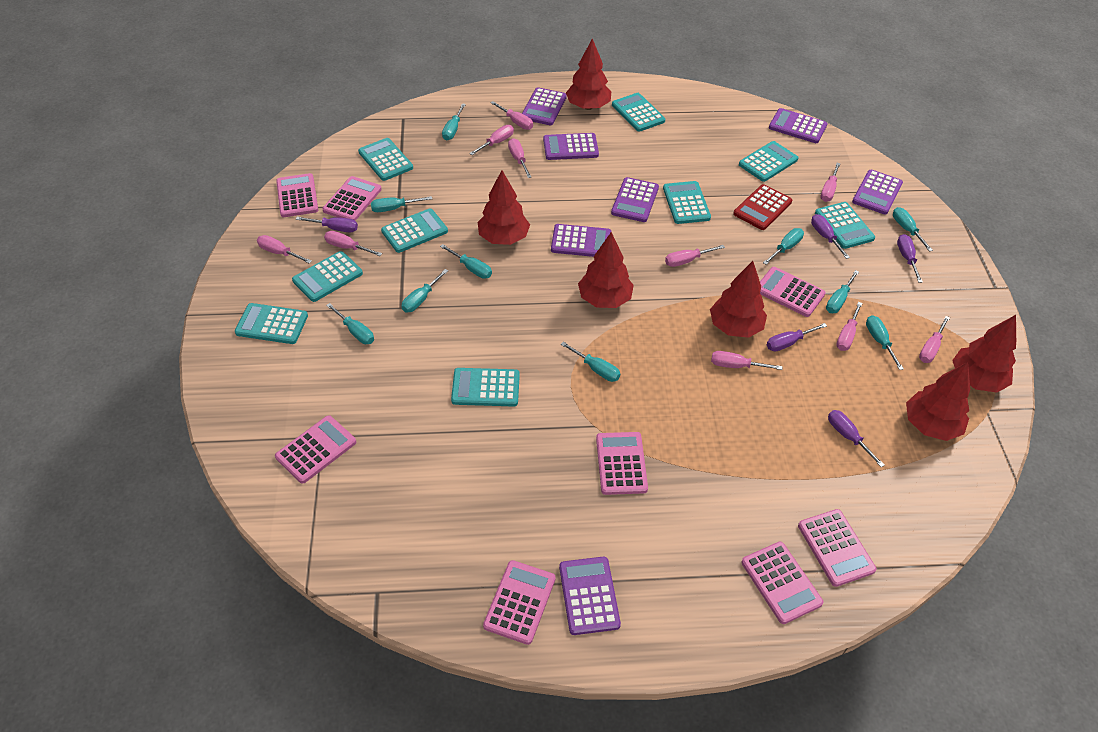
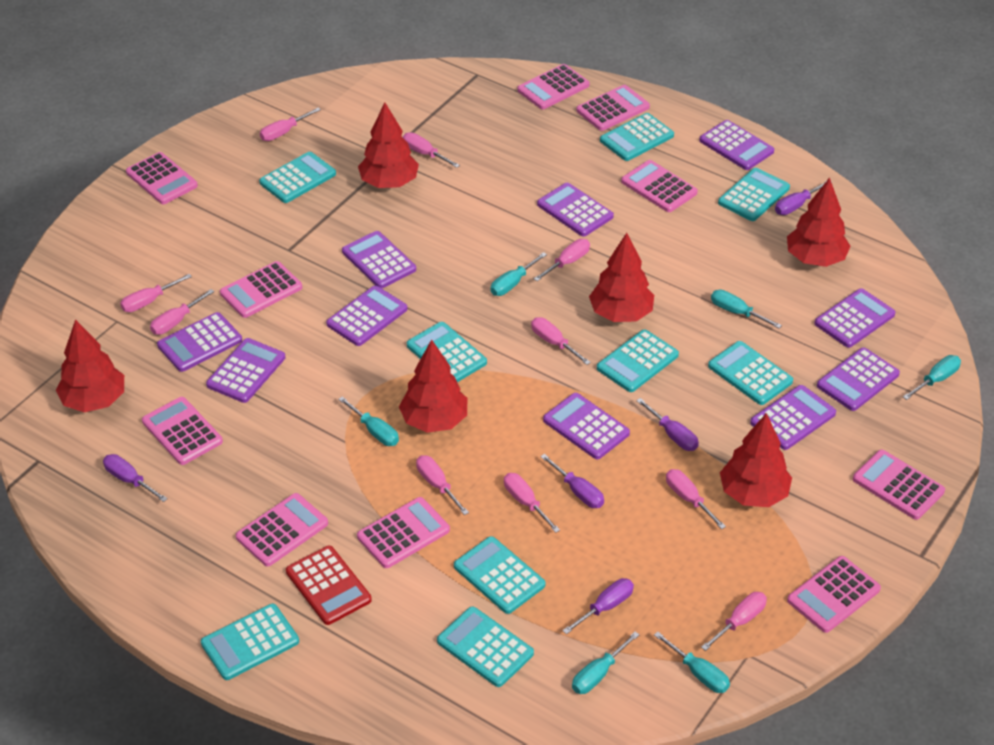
pink calculator: 8 -> 10
purple calculator: 7 -> 10
turquoise screwdriver: 10 -> 6

